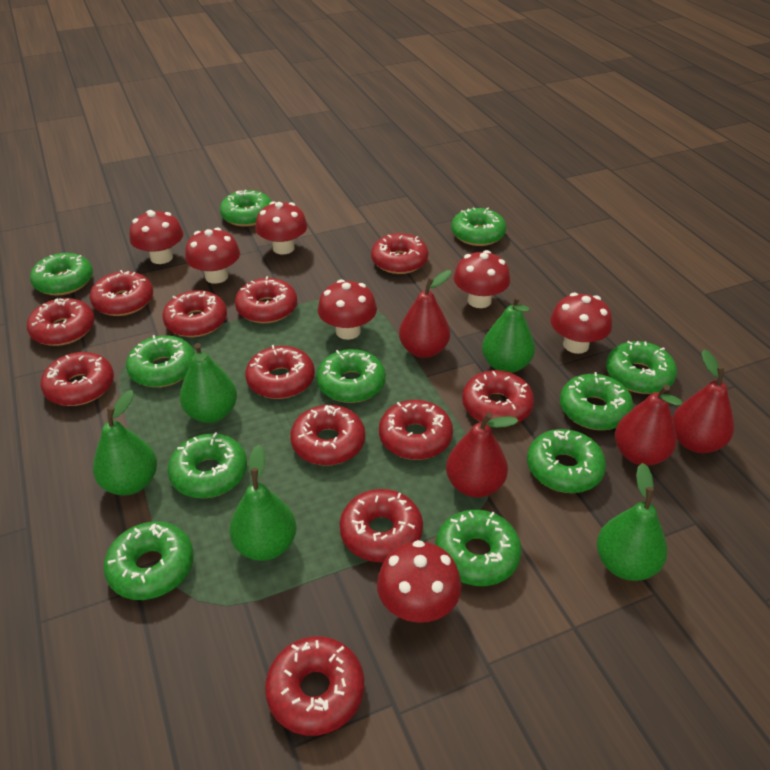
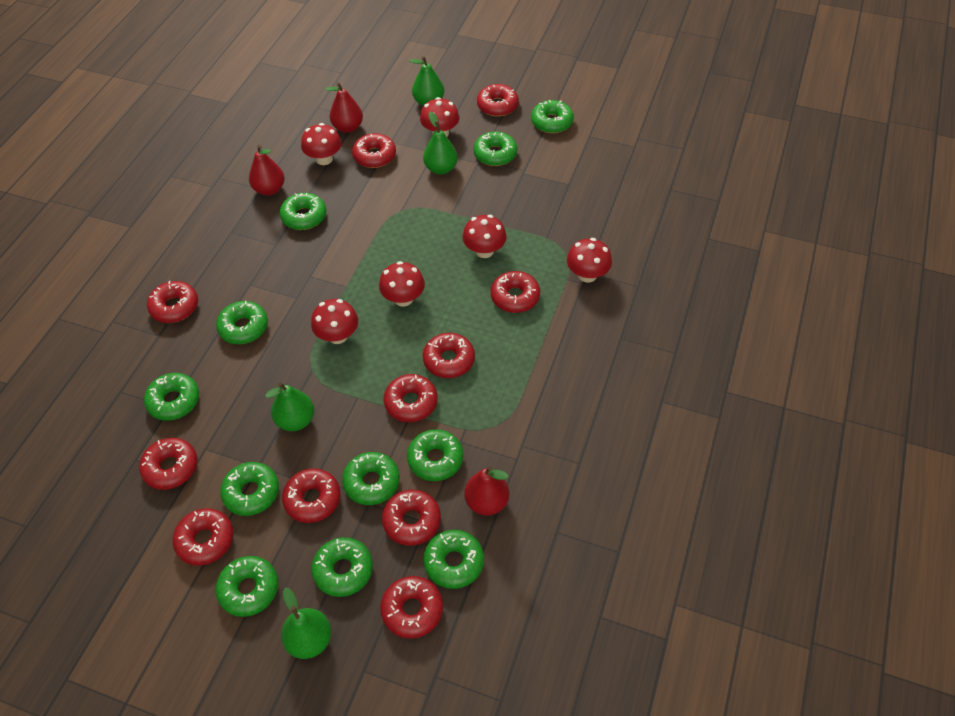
green pear: 5 -> 4
red donut: 12 -> 11
red mushroom: 7 -> 6
red pear: 4 -> 3

